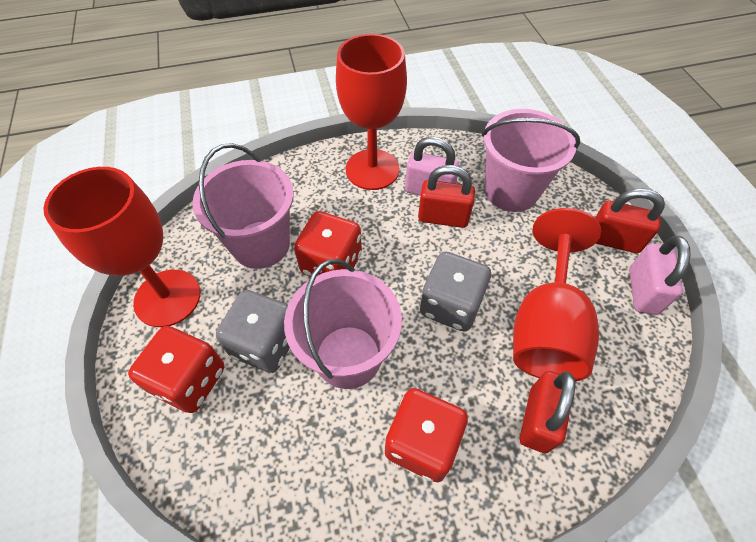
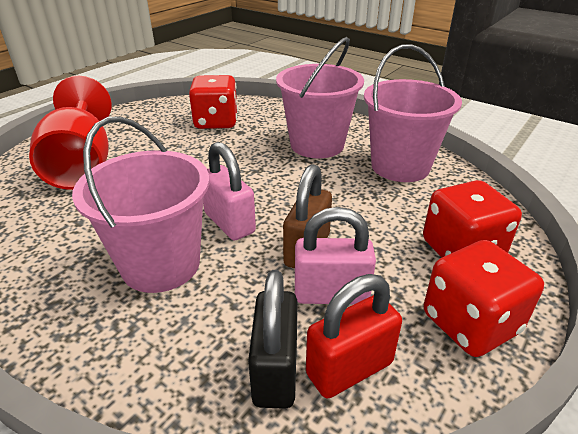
black padlock: 0 -> 1
brown padlock: 0 -> 1
grey dice: 2 -> 0
red goblet: 3 -> 1
red padlock: 3 -> 1

